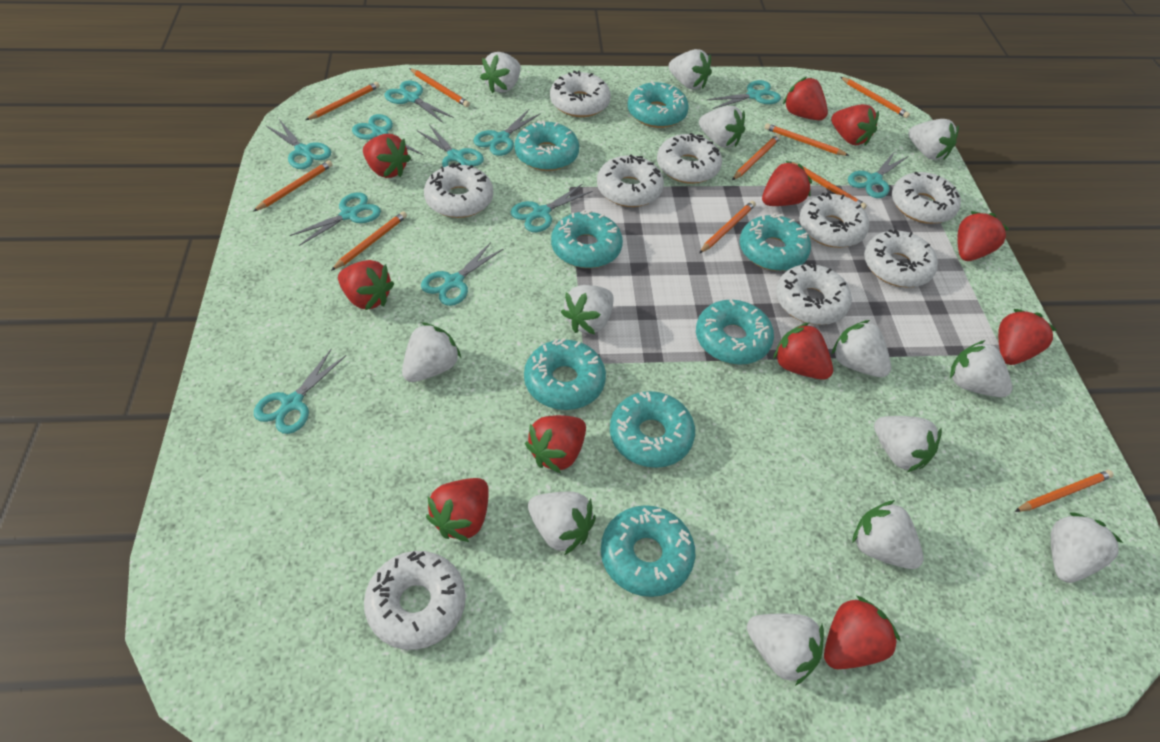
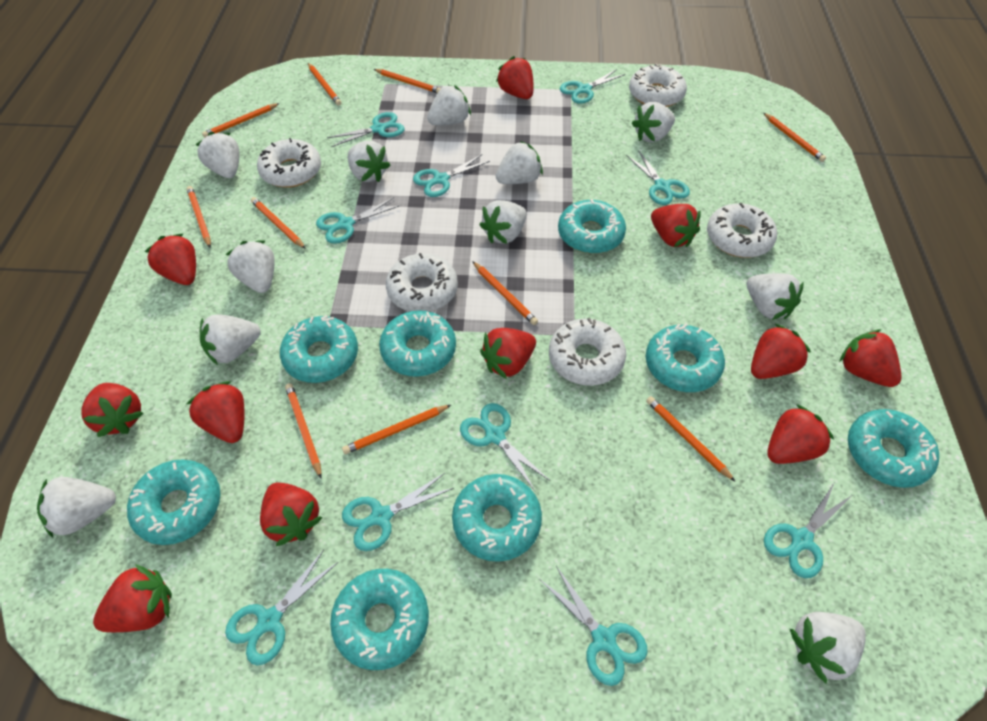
turquoise scissors: 11 -> 10
white donut: 9 -> 5
white strawberry: 13 -> 11

